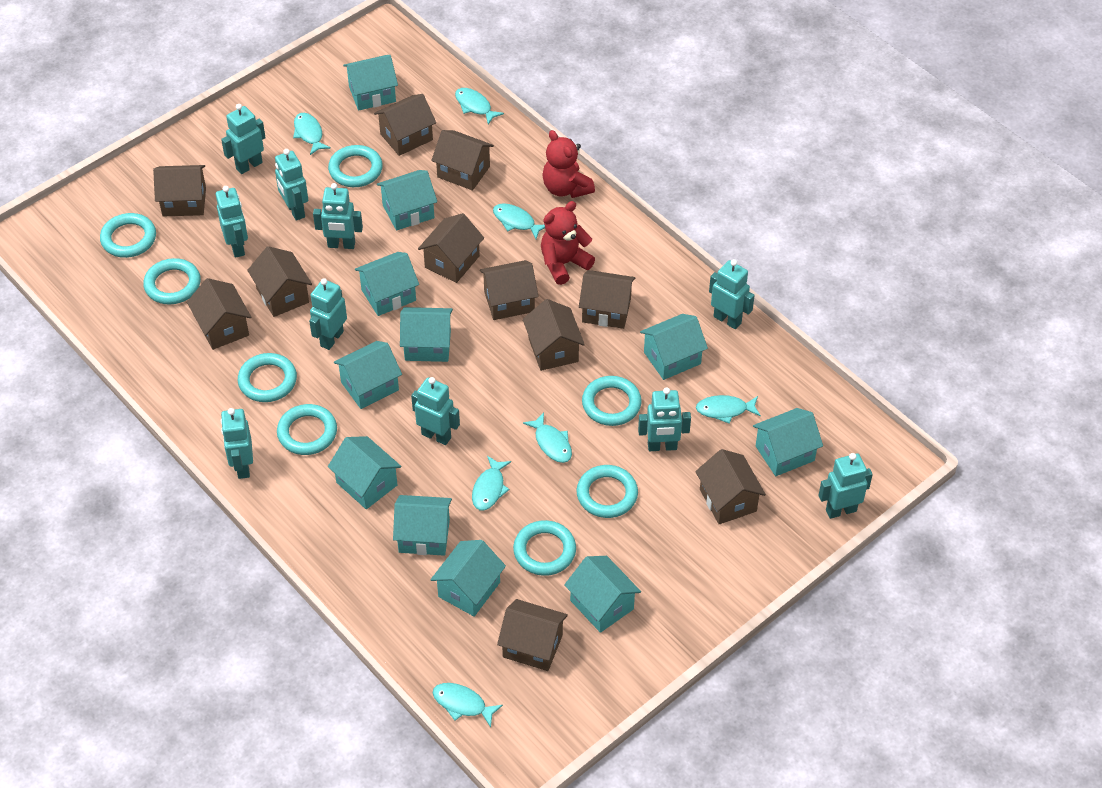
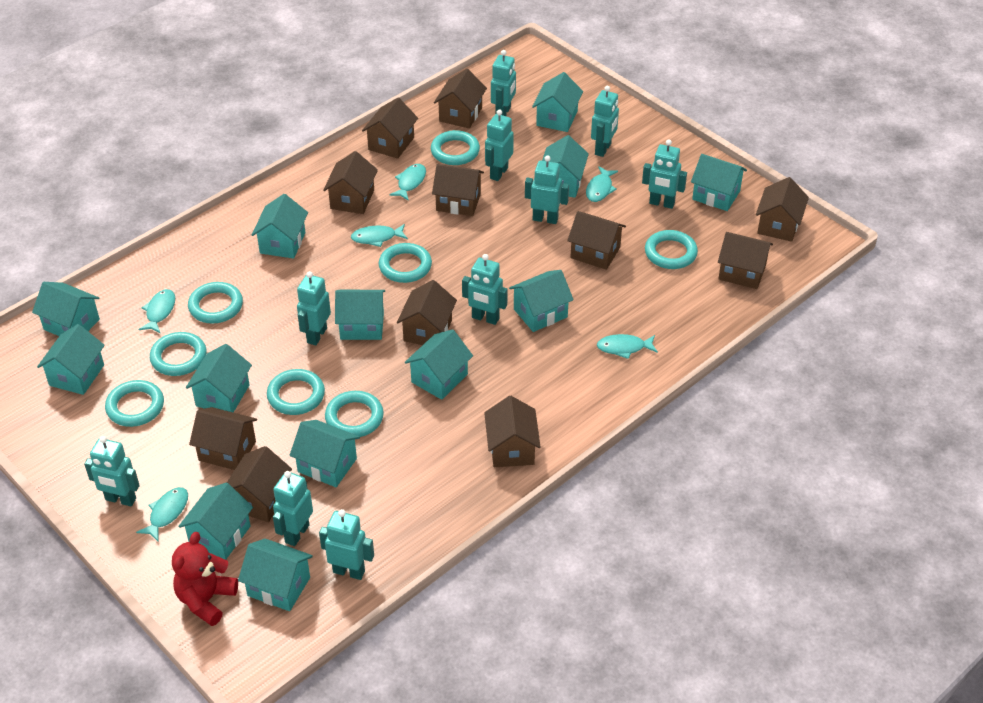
red teddy bear: 2 -> 1
turquoise fish: 7 -> 6
turquoise house: 11 -> 13

